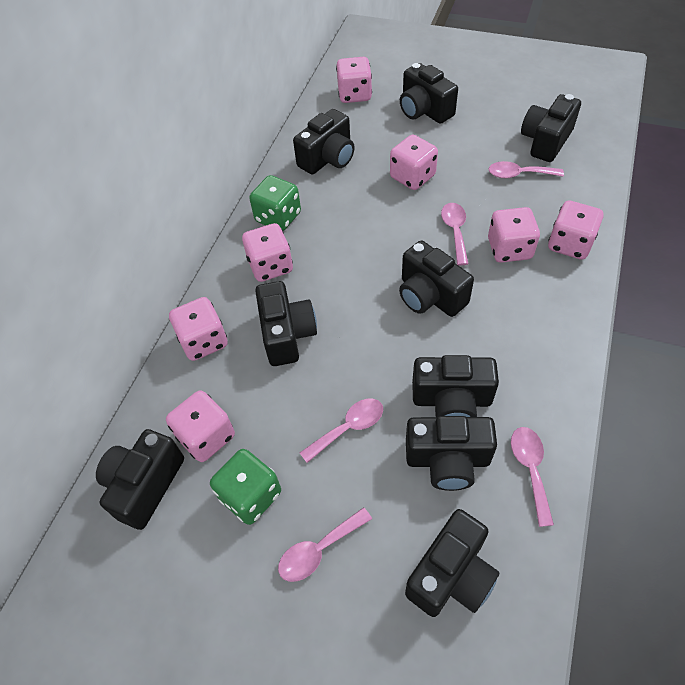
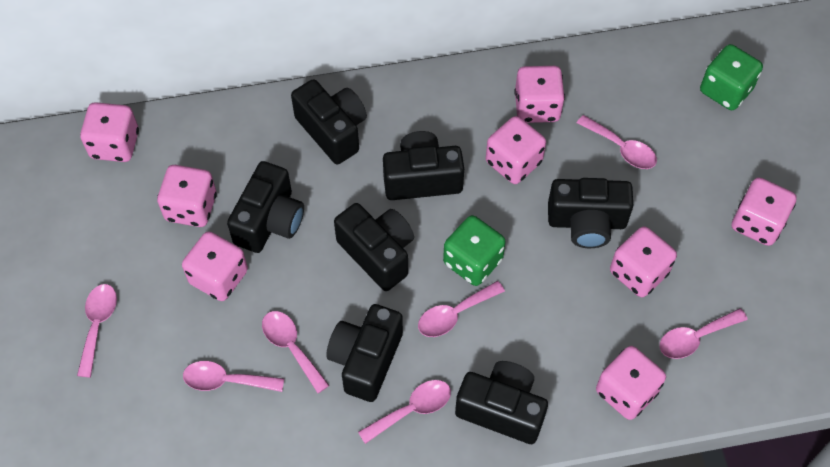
black camera: 9 -> 7
pink dice: 7 -> 8
pink spoon: 5 -> 7

